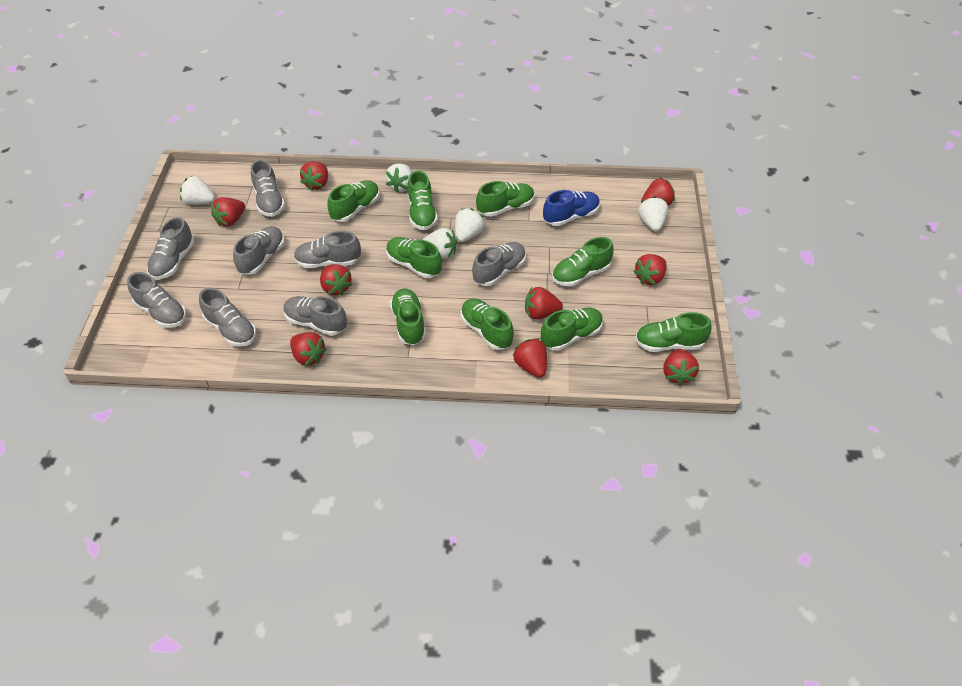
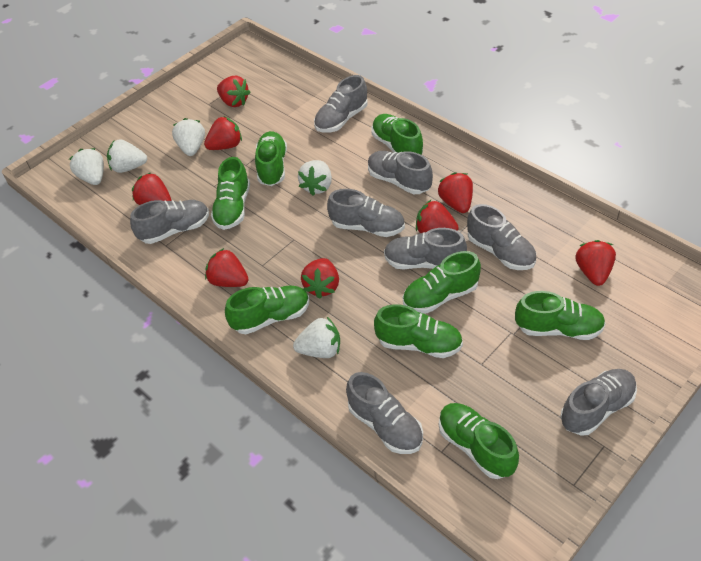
blue shoe: 1 -> 0
green shoe: 9 -> 8
red strawberry: 9 -> 8

